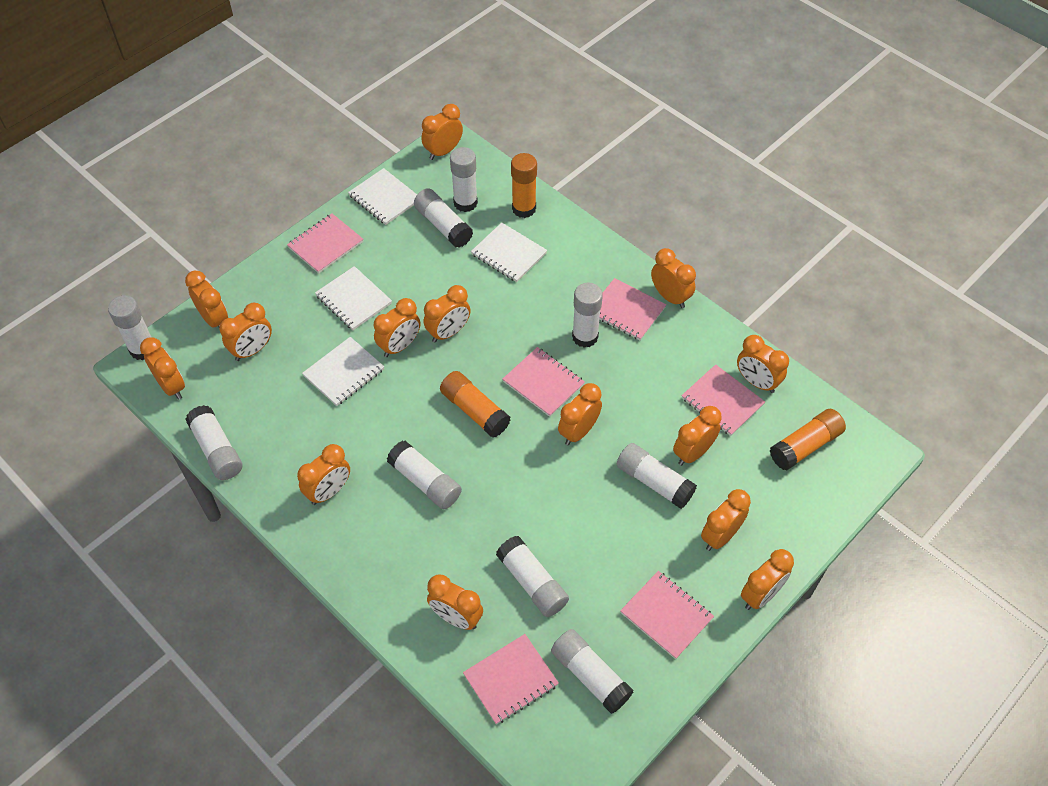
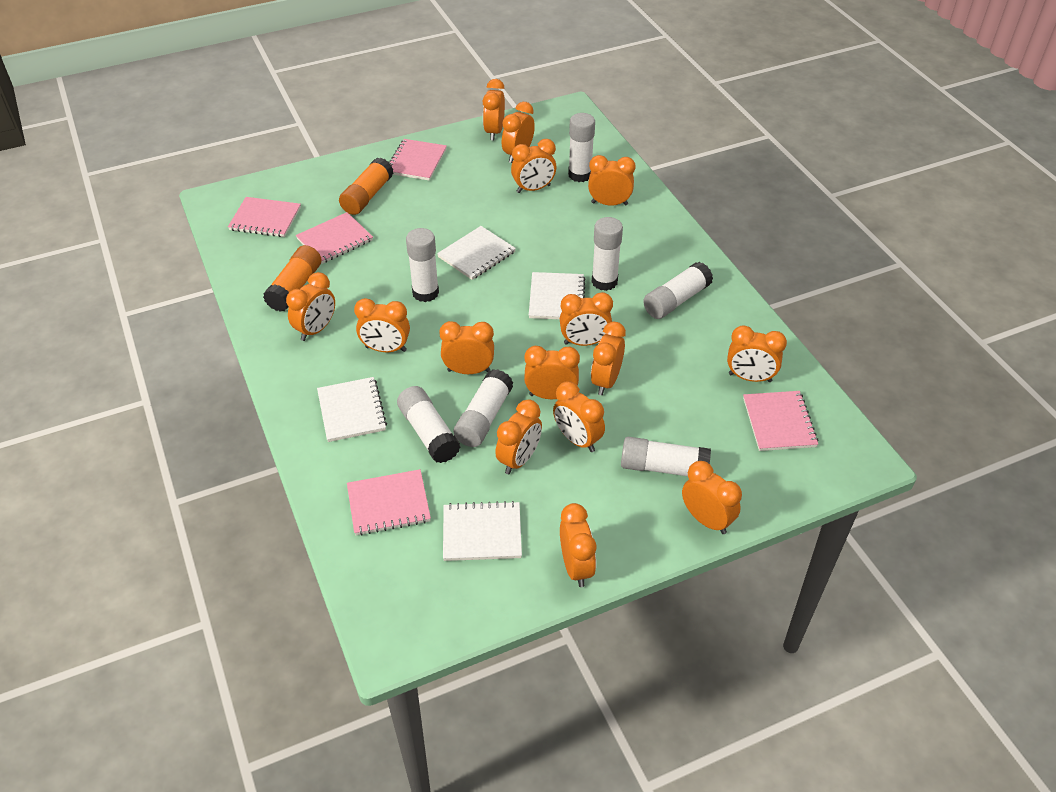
orange clock: 14 -> 15
orange glue stick: 3 -> 2
pink notebook: 6 -> 5
white glue stick: 9 -> 7

